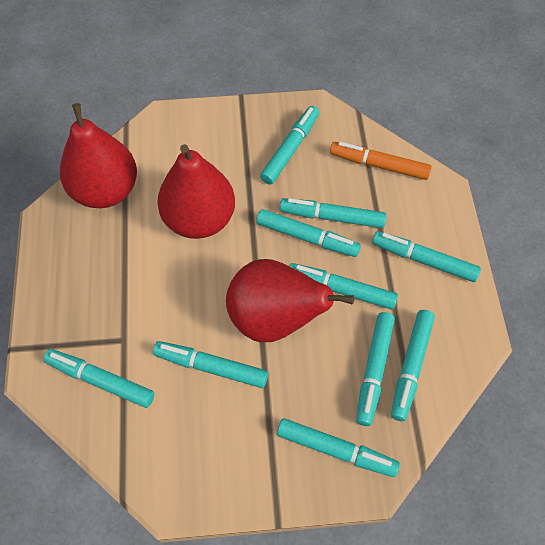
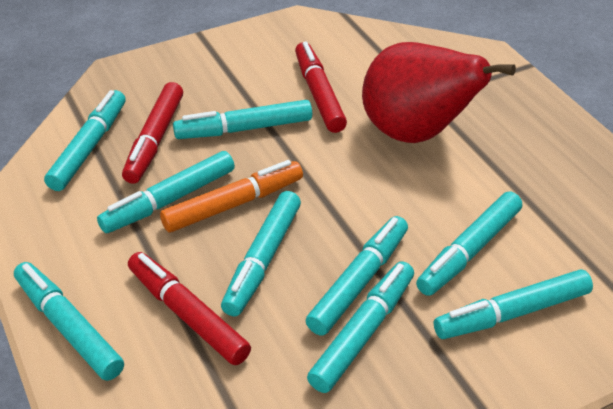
red marker: 0 -> 3
red pear: 3 -> 1
turquoise marker: 10 -> 9

